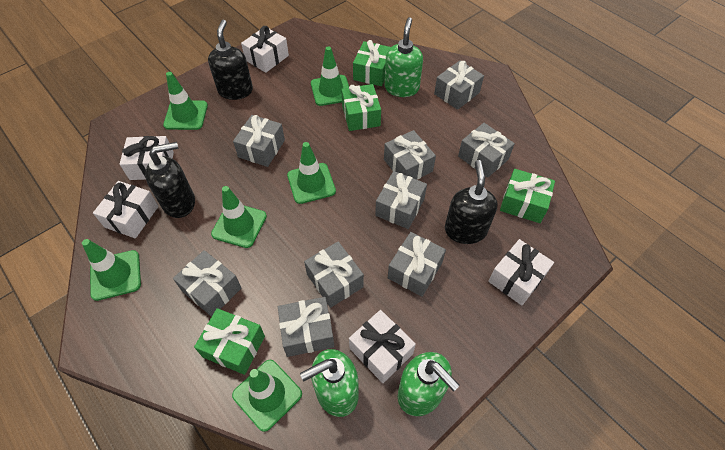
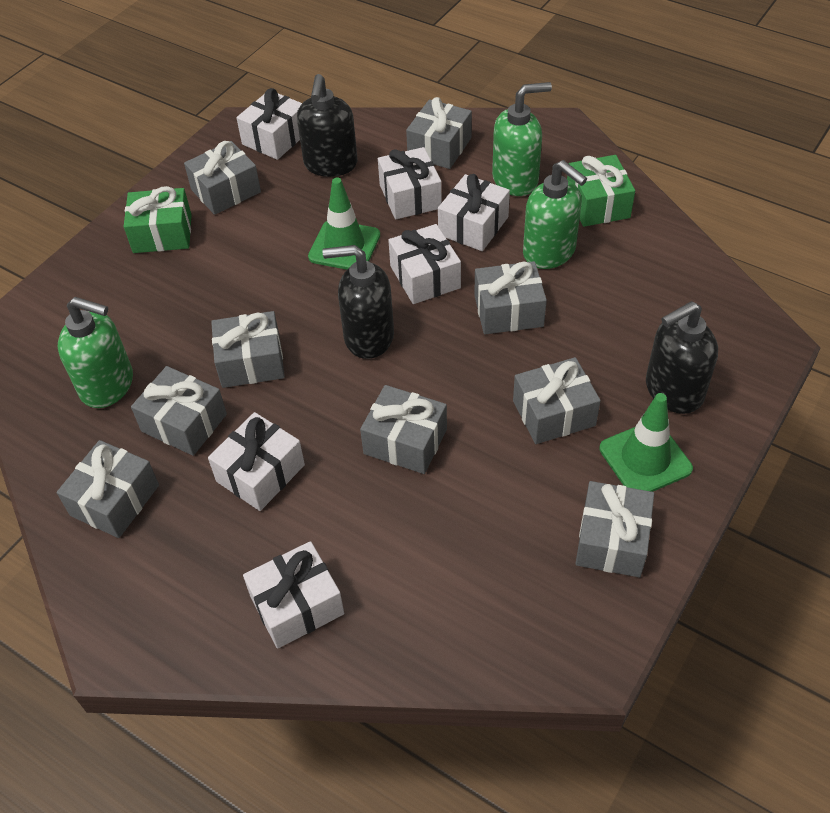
green gift: 4 -> 2
green traffic cone: 6 -> 2
white gift: 5 -> 6

